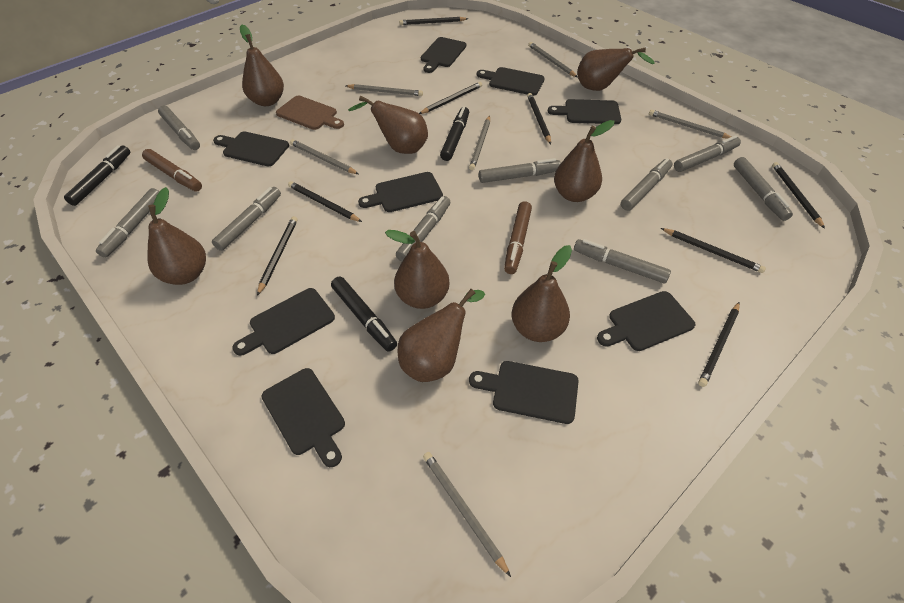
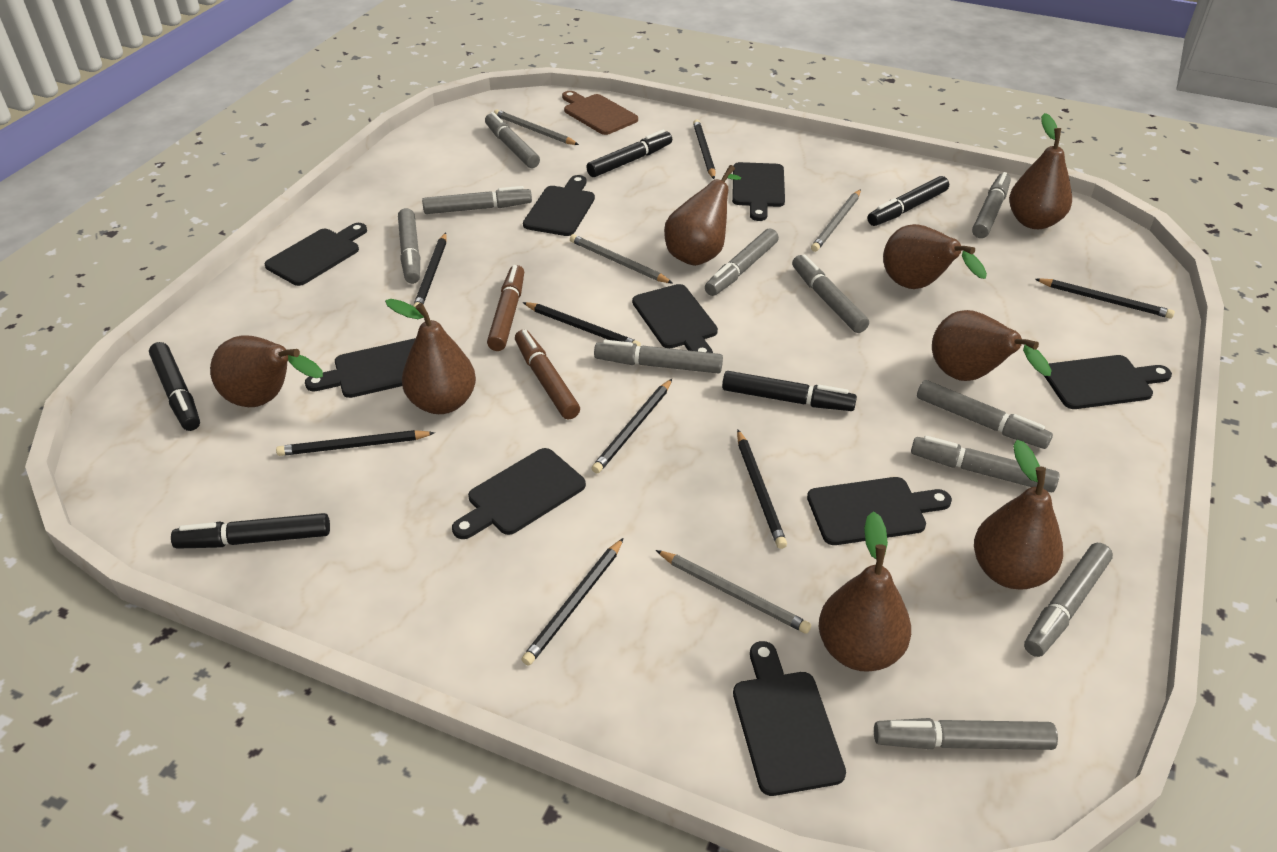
black marker: 3 -> 5
grey marker: 9 -> 11
grey pencil: 6 -> 4

